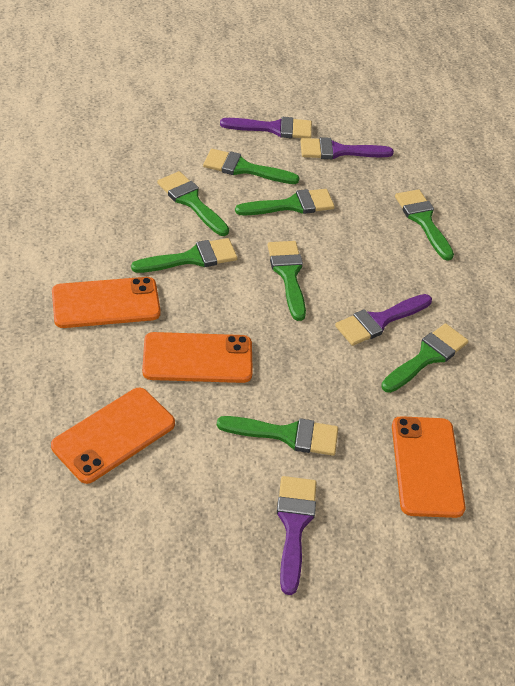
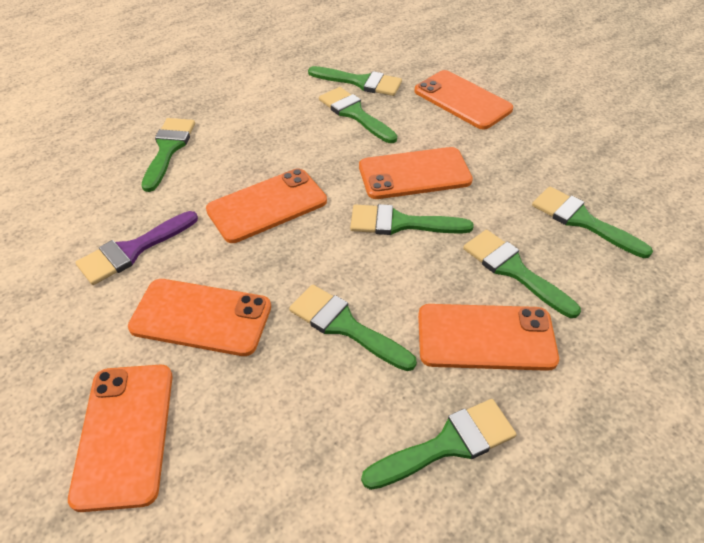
orange phone: 4 -> 6
purple brush: 4 -> 1

